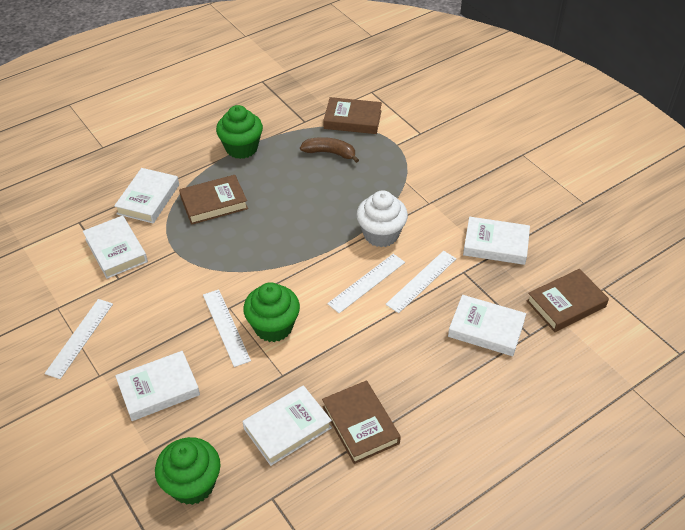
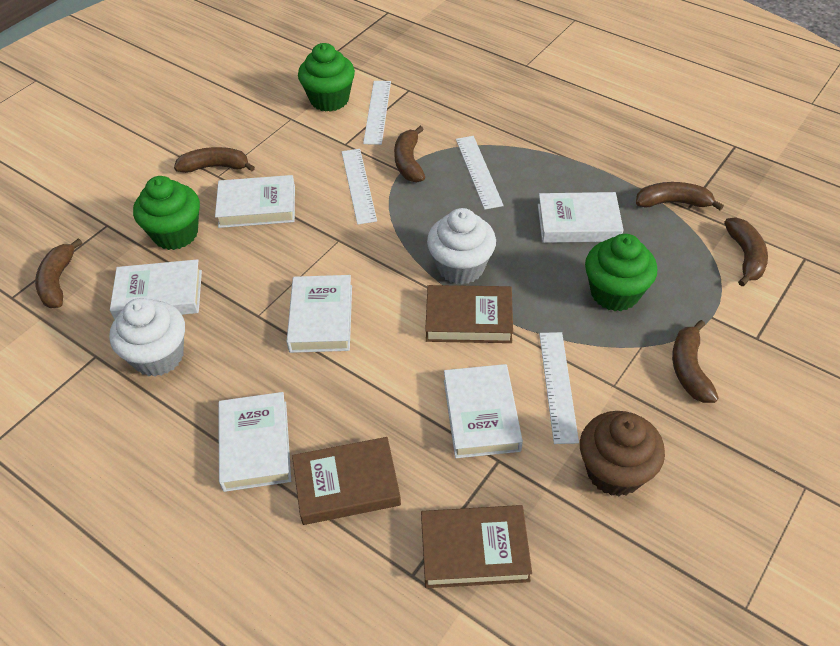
brown banana: 1 -> 6
brown book: 4 -> 3
brown cupcake: 0 -> 1
white cupcake: 1 -> 2

